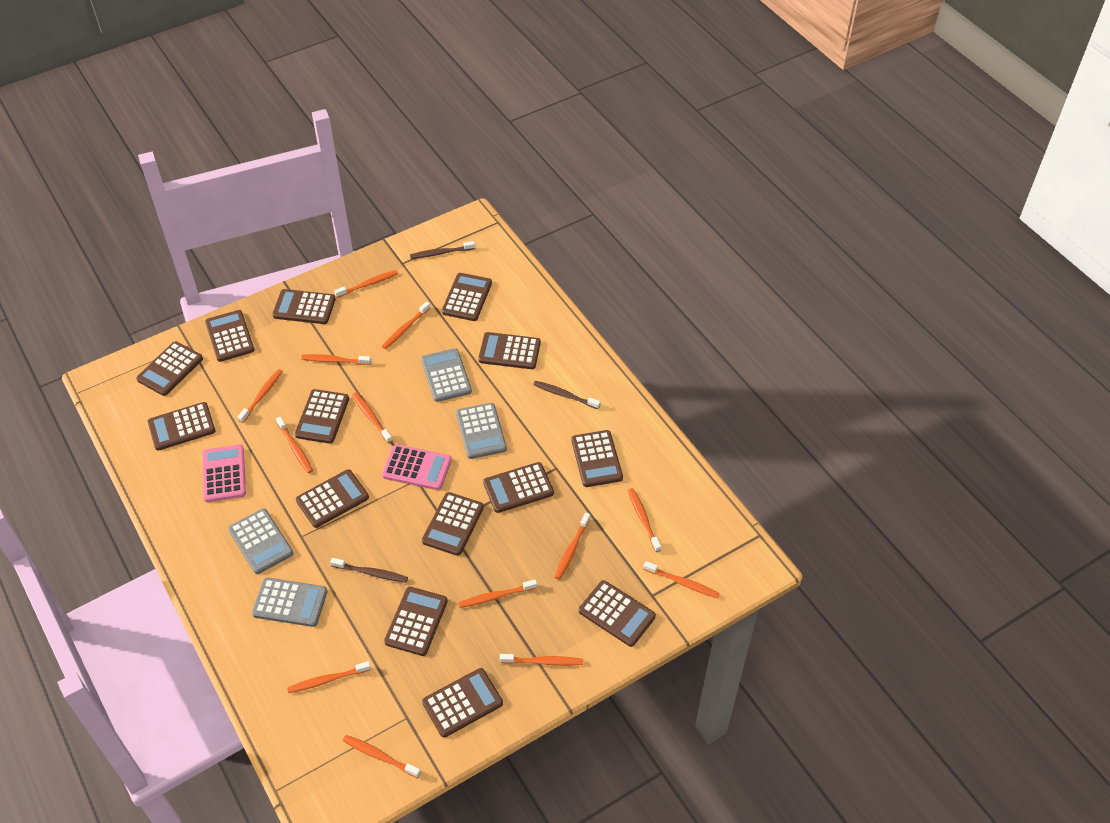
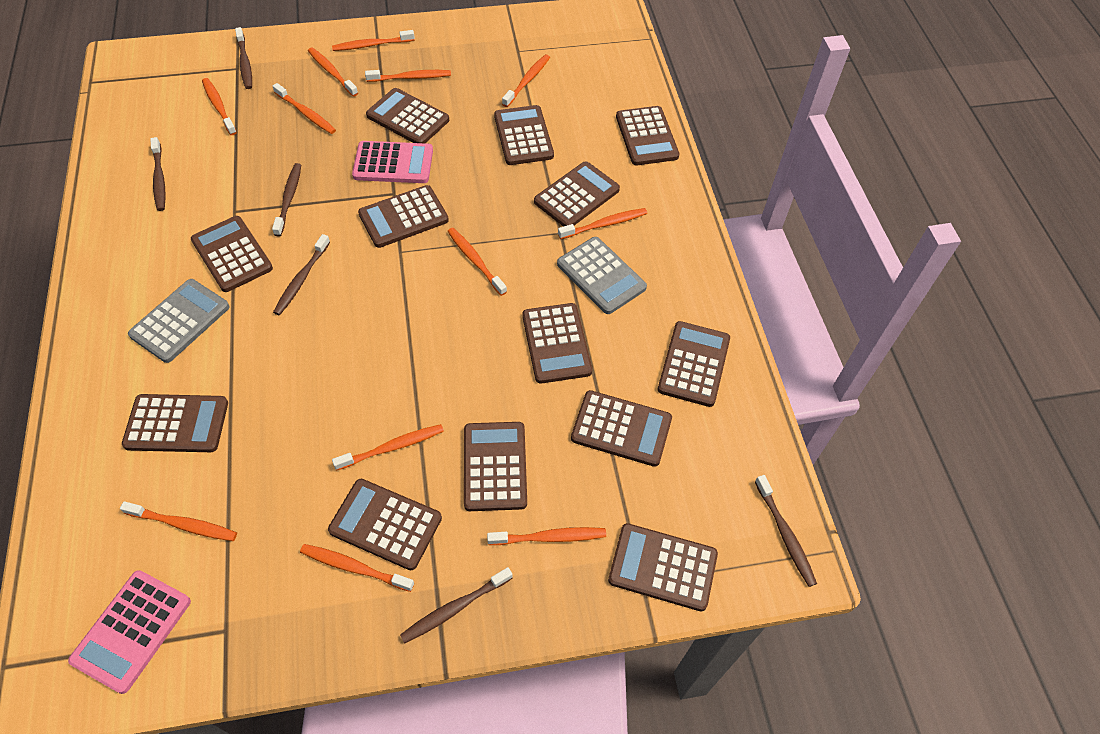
brown calculator: 14 -> 13
brown toothbrush: 3 -> 6
grey calculator: 4 -> 2
orange toothbrush: 13 -> 12

